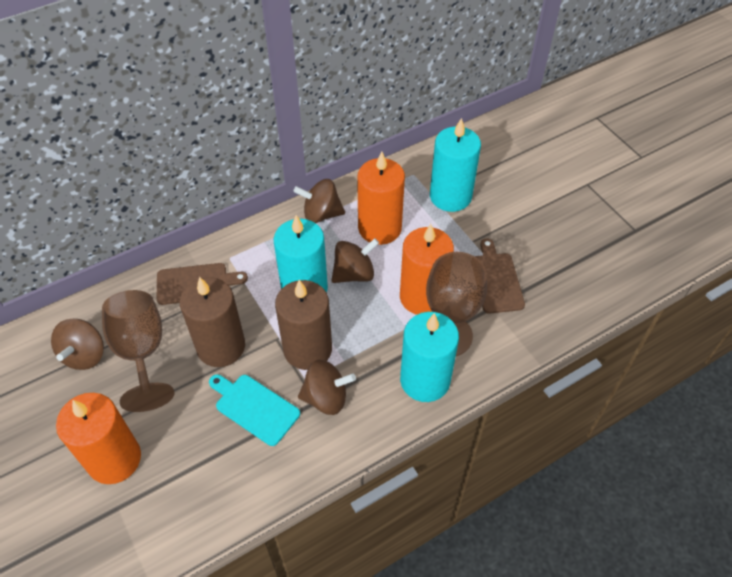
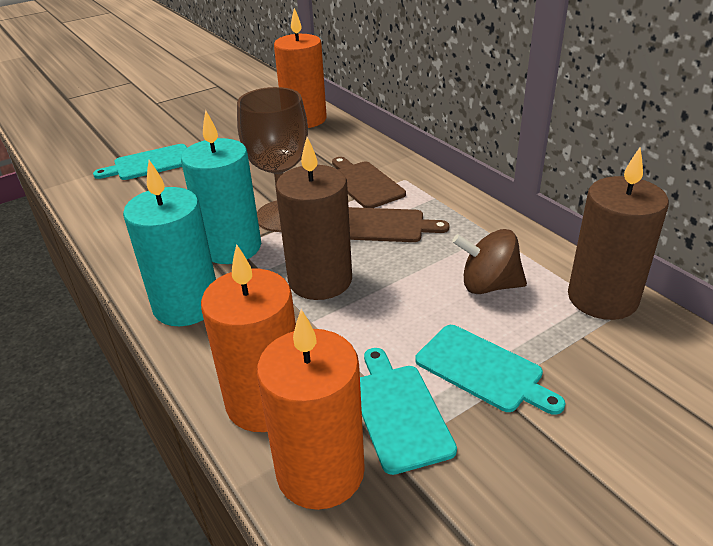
brown goblet: 2 -> 1
brown spinning top: 4 -> 1
turquoise candle: 3 -> 2
turquoise cutting board: 1 -> 3

